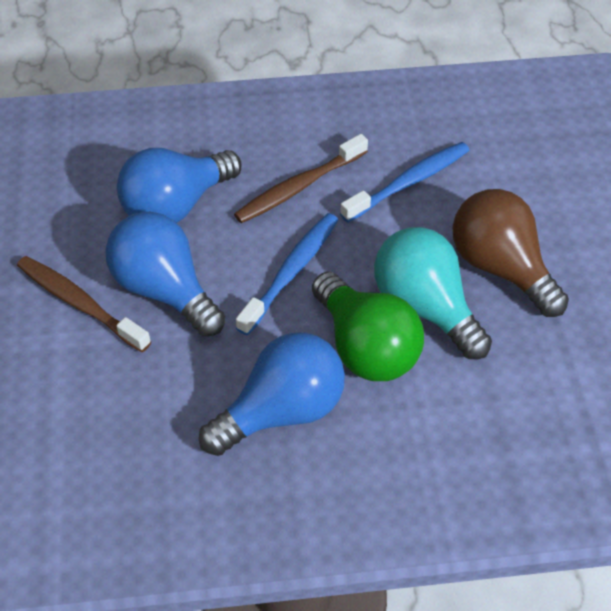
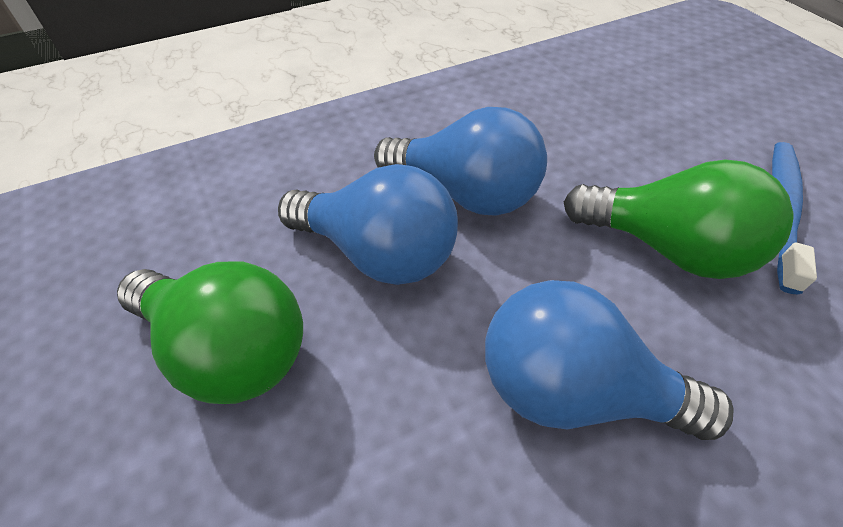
blue toothbrush: 2 -> 1
brown light bulb: 1 -> 0
brown toothbrush: 2 -> 0
green light bulb: 1 -> 2
turquoise light bulb: 1 -> 0

